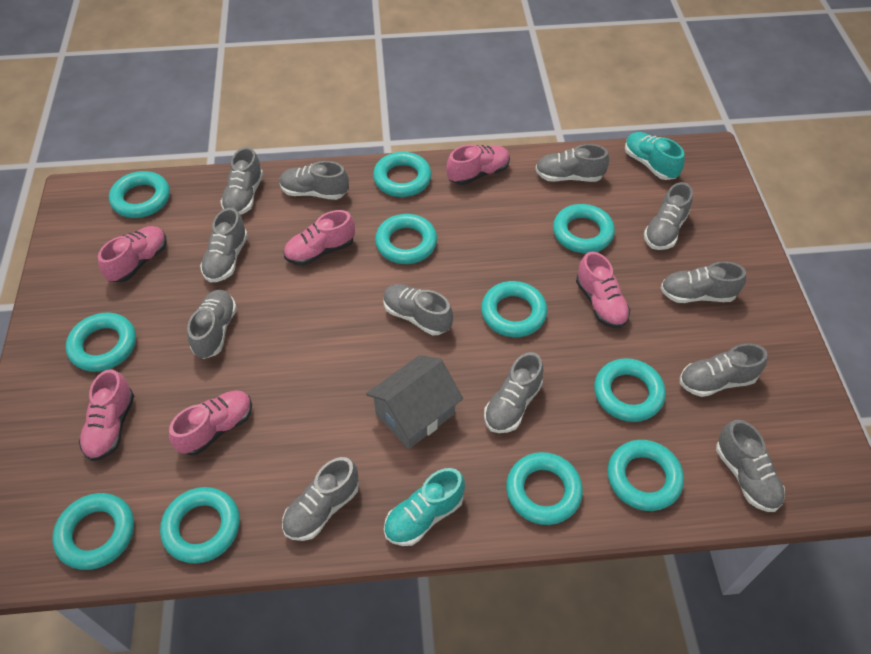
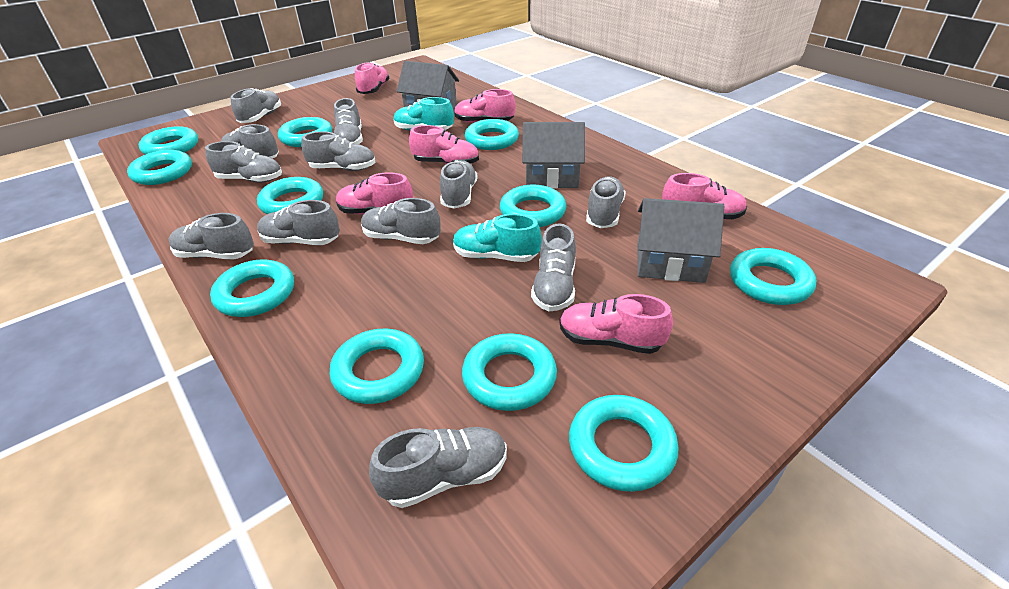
grey house: 1 -> 3

